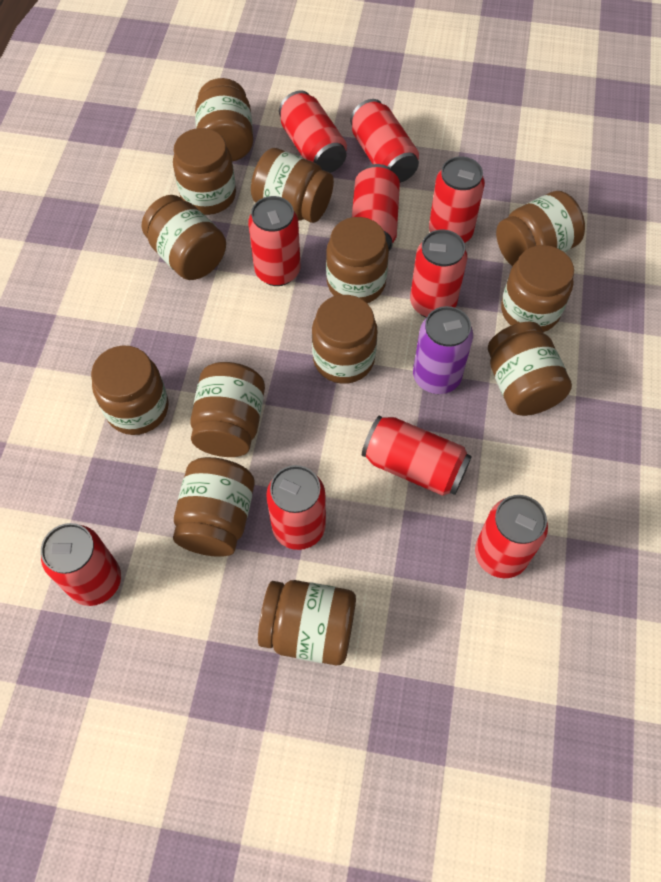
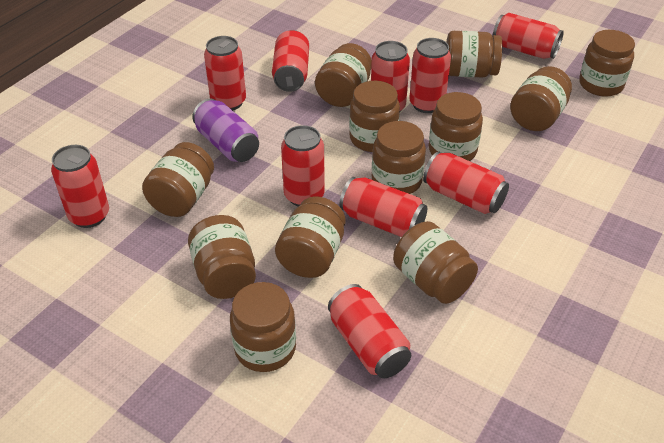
brown jar: 13 -> 12

